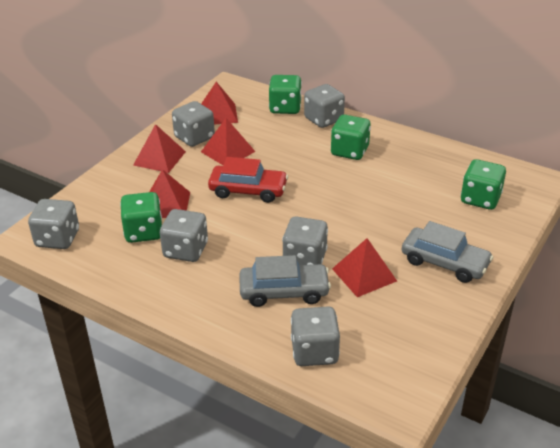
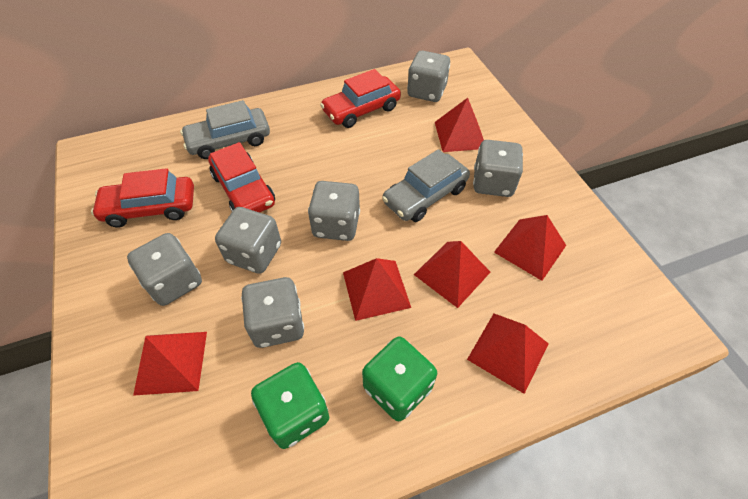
green dice: 4 -> 2
red car: 1 -> 3
red pyramid: 5 -> 6

